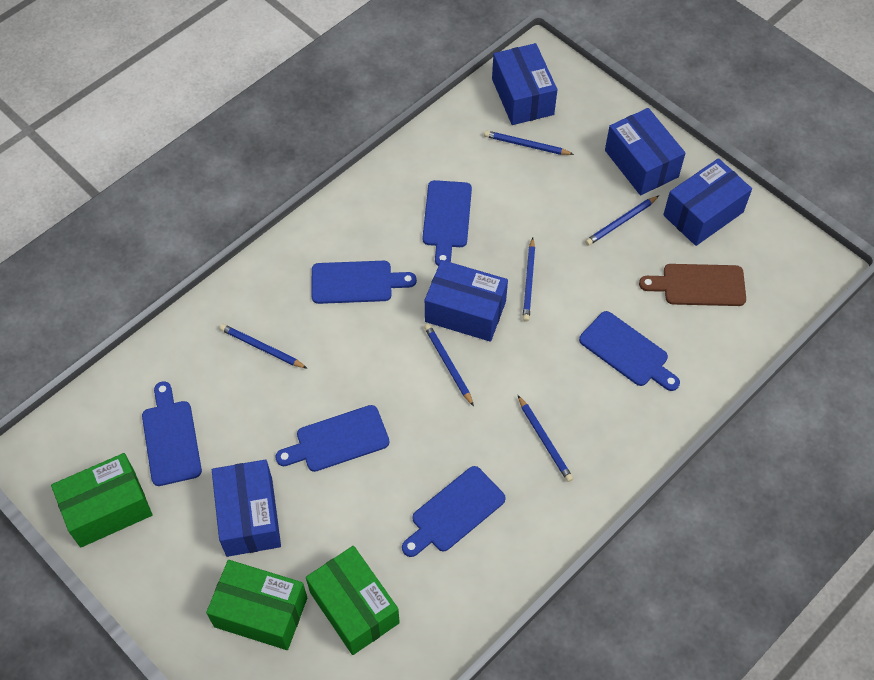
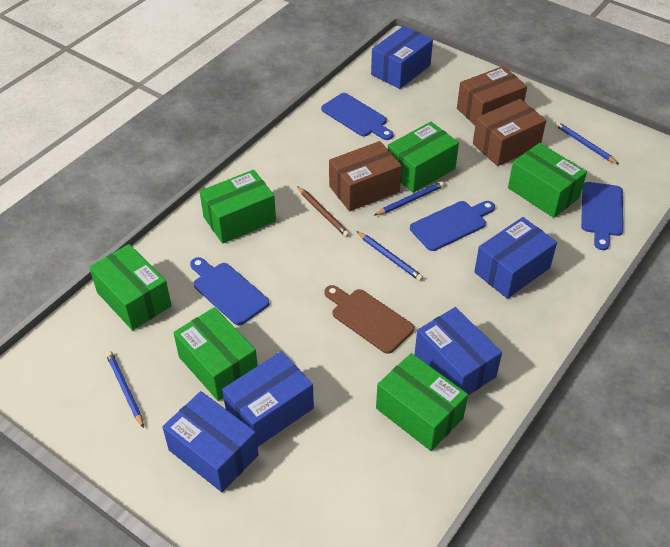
blue cutting board: 6 -> 4
blue pencil: 6 -> 4
brown box: 0 -> 3
brown pencil: 0 -> 1
green box: 3 -> 6

